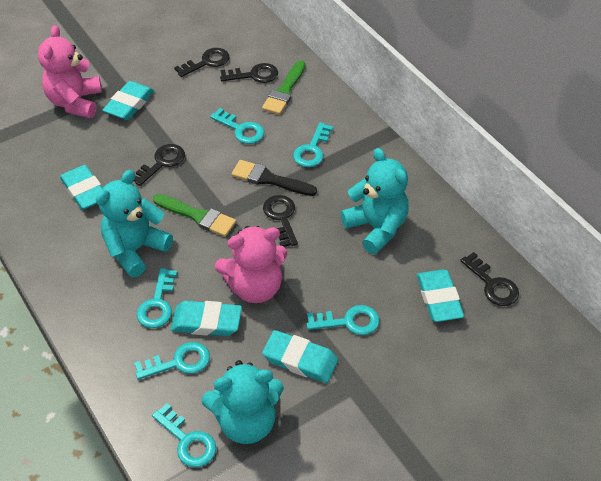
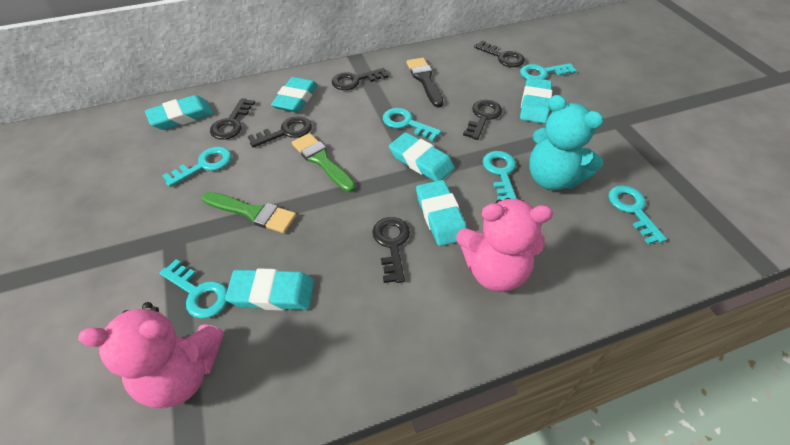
black key: 5 -> 6
turquoise eraser: 5 -> 6
turquoise teddy bear: 3 -> 1

